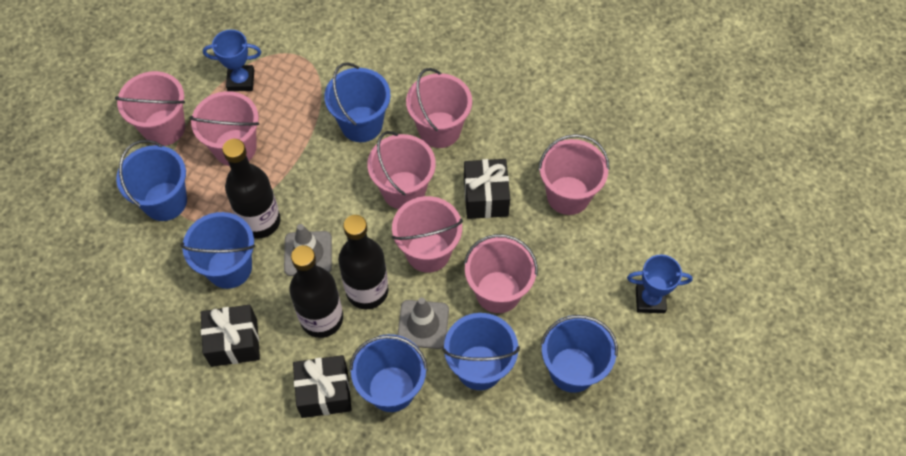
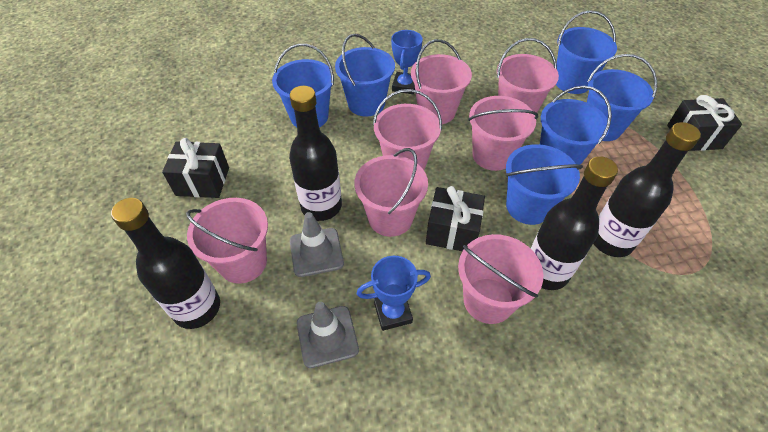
black bottle: 3 -> 4

